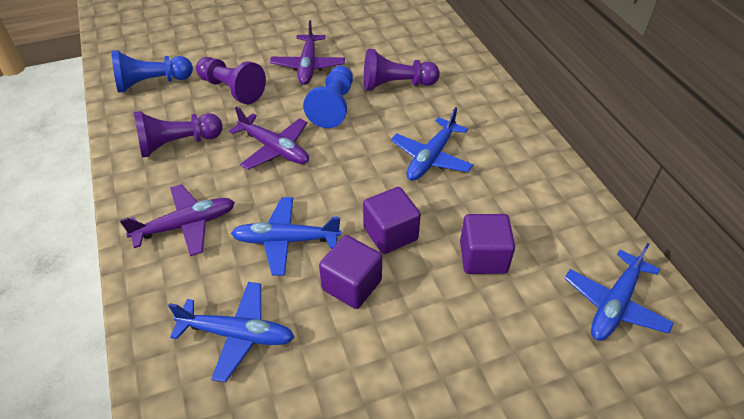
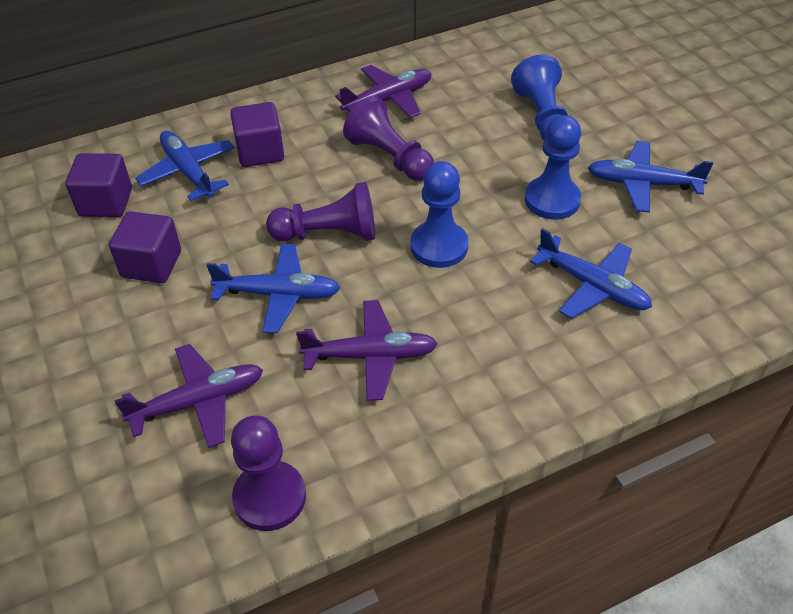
blue pawn: 2 -> 3

